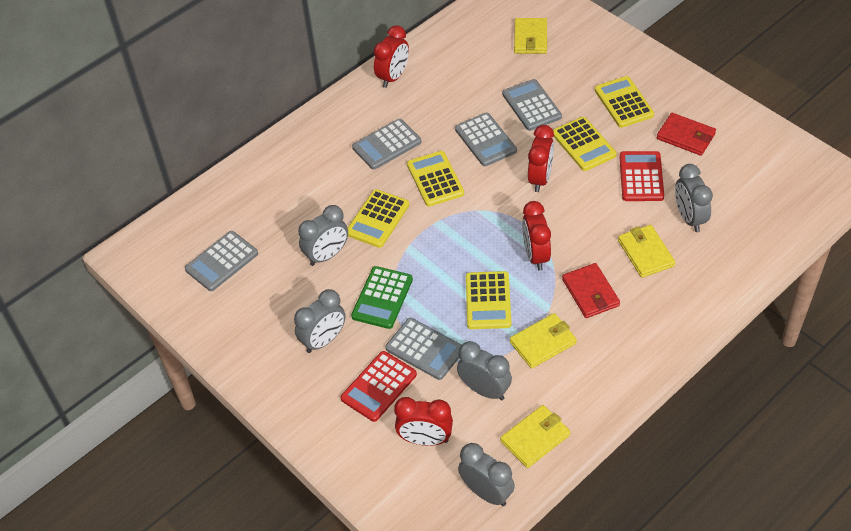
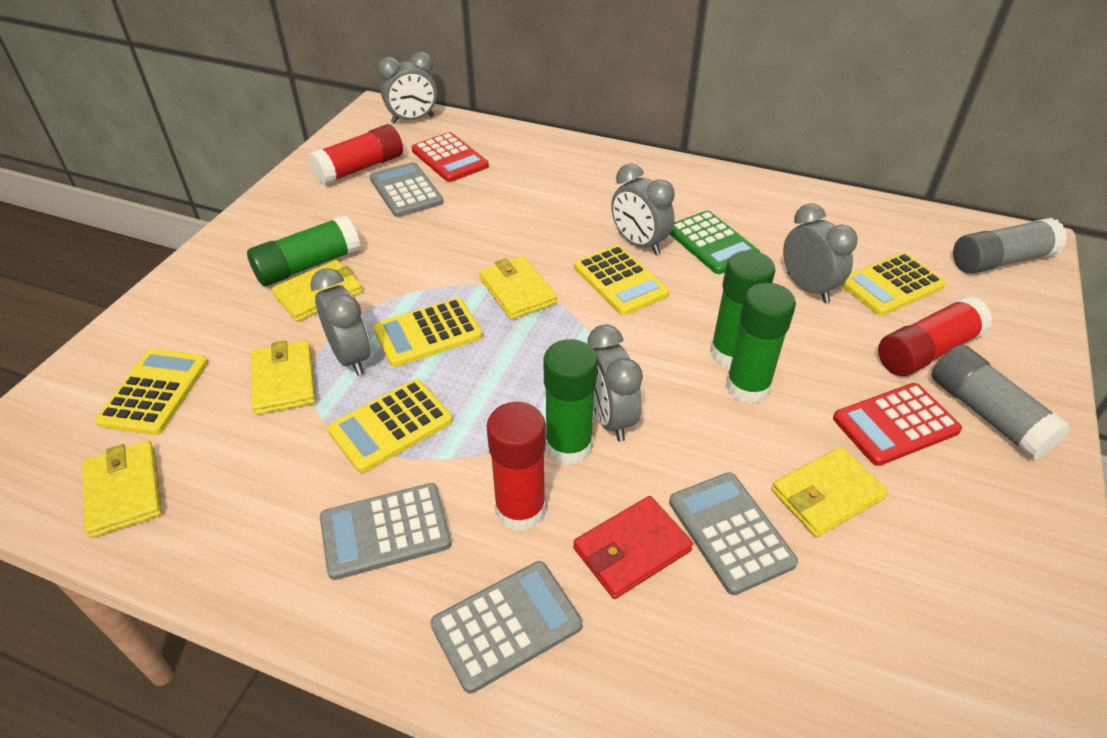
green glue stick: 0 -> 4
grey calculator: 5 -> 4
grey glue stick: 0 -> 2
red clock: 4 -> 0
red glue stick: 0 -> 3
red wallet: 2 -> 1
yellow wallet: 4 -> 5

